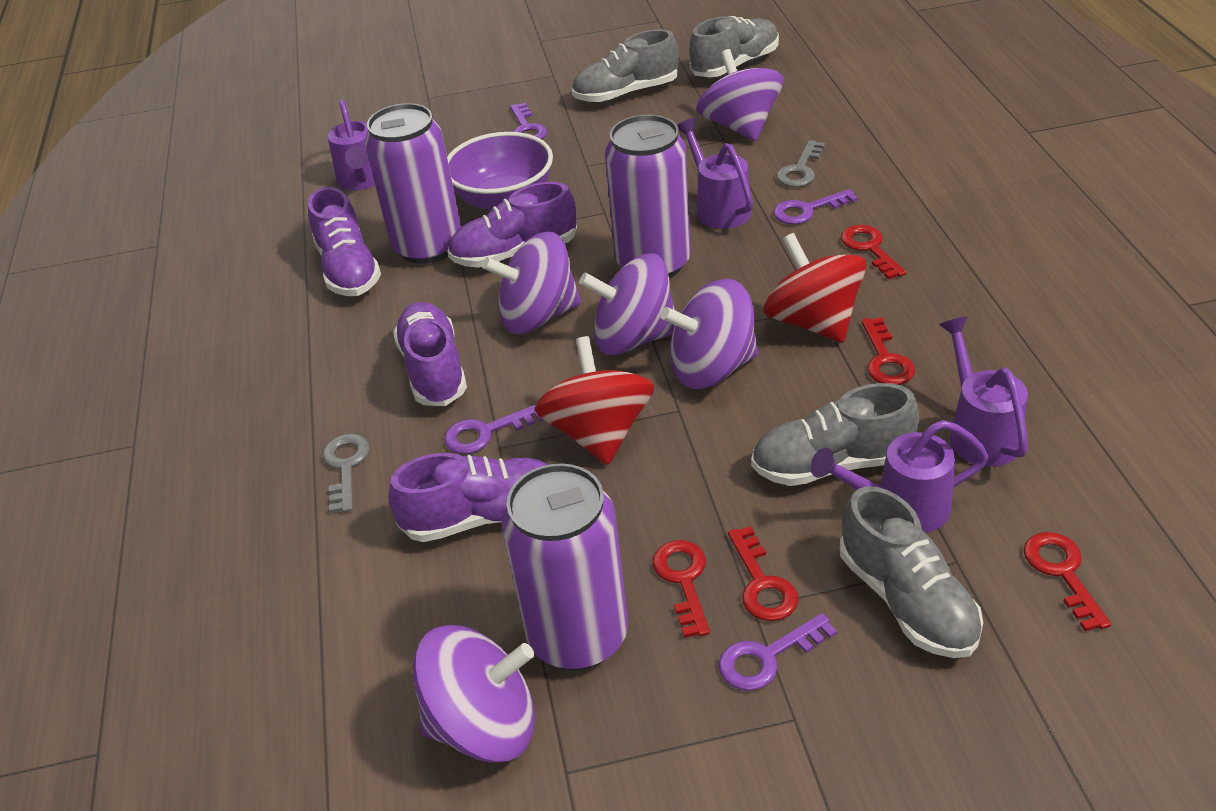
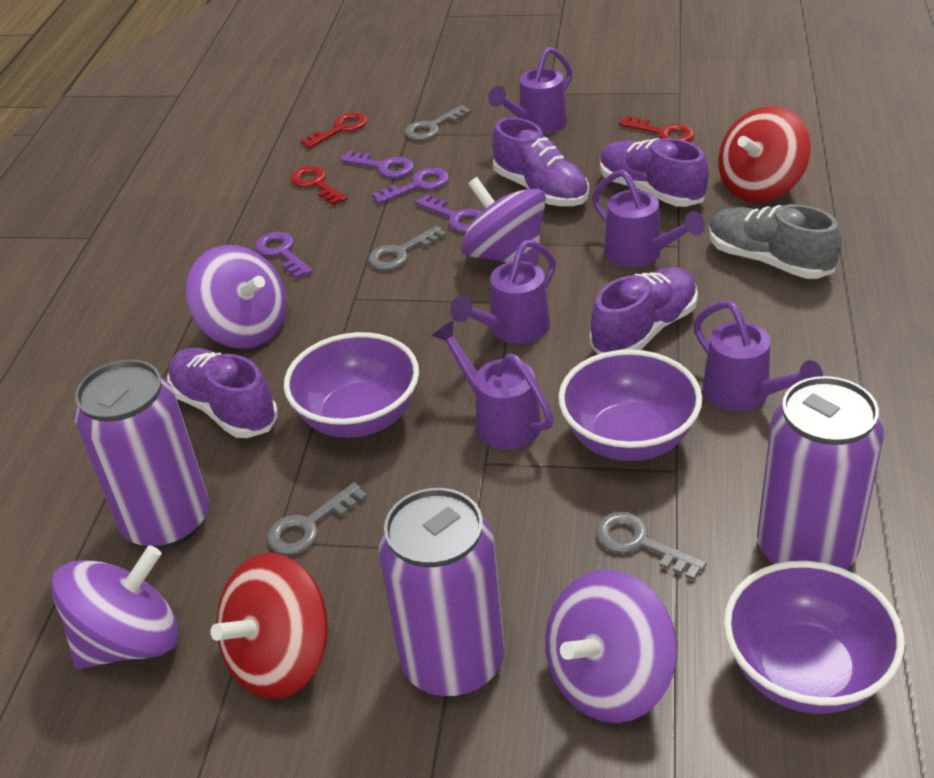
grey key: 2 -> 4
grey shoe: 4 -> 1
purple bowl: 1 -> 3
purple spinning top: 5 -> 4
purple watering can: 4 -> 5
red key: 5 -> 3

